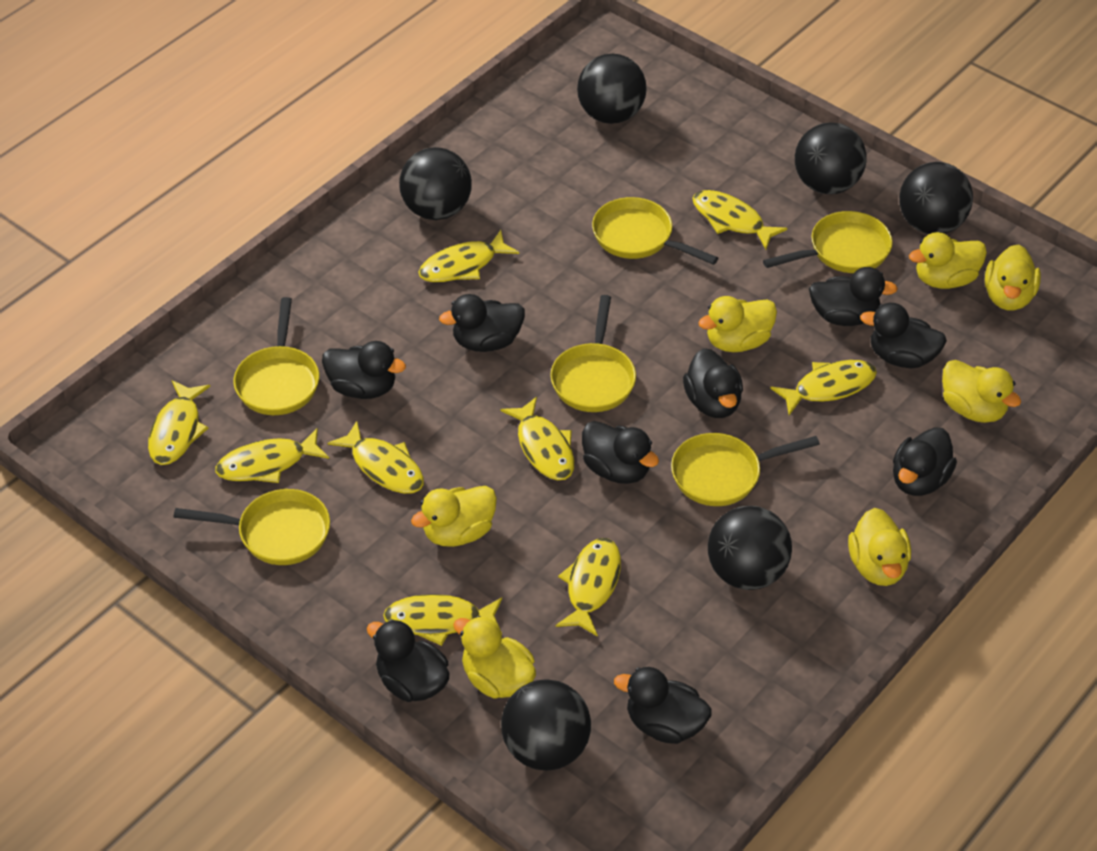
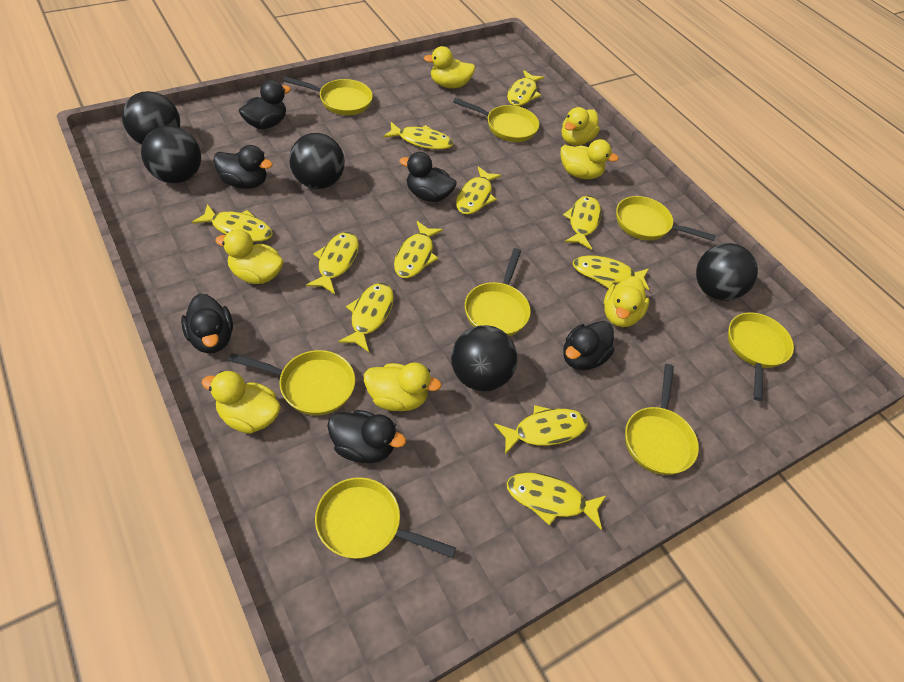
black ball: 6 -> 5
black duck: 9 -> 6
yellow fish: 9 -> 11
yellow pan: 6 -> 8

